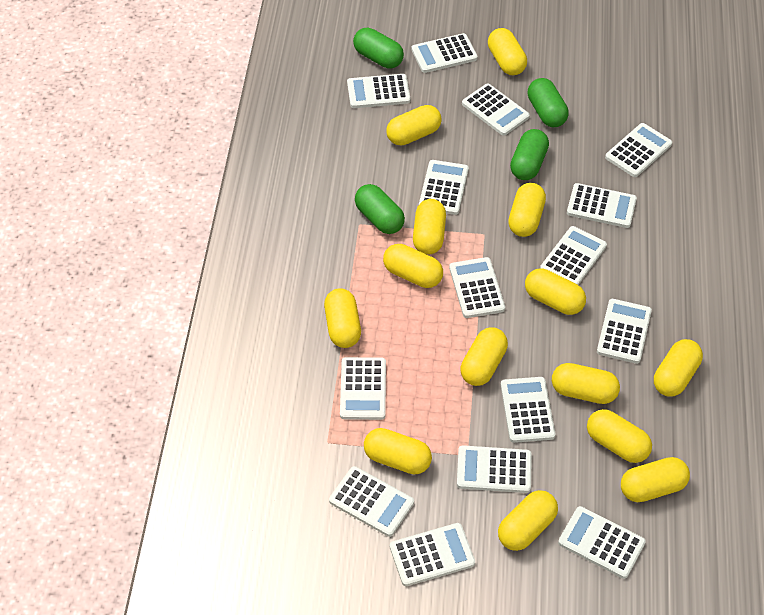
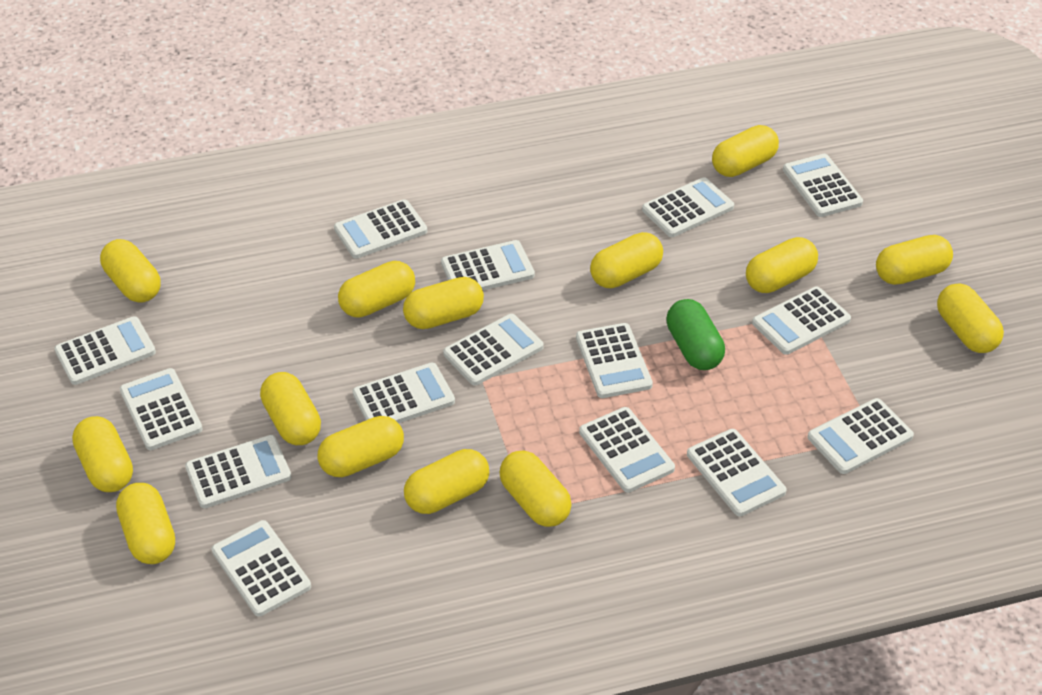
green capsule: 4 -> 1

